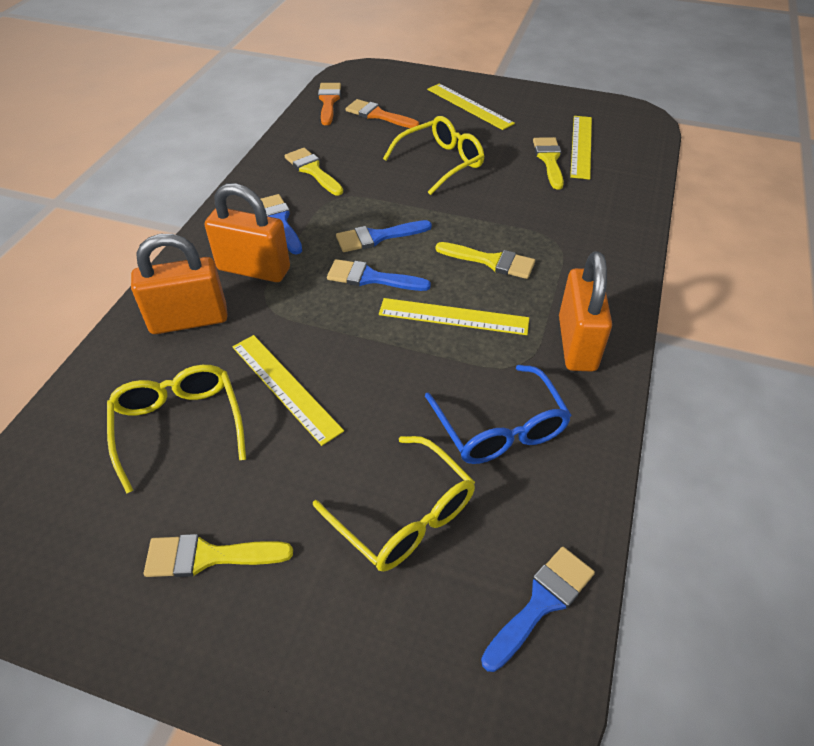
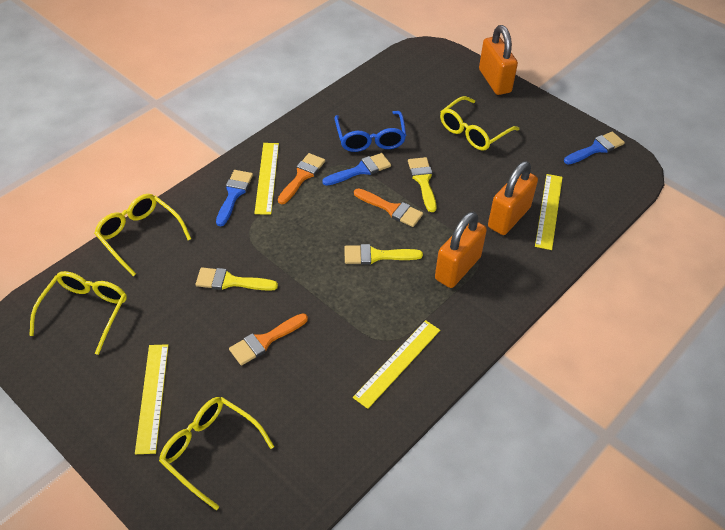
blue brush: 4 -> 3
orange brush: 2 -> 3
yellow brush: 4 -> 3
yellow glasses: 3 -> 4

